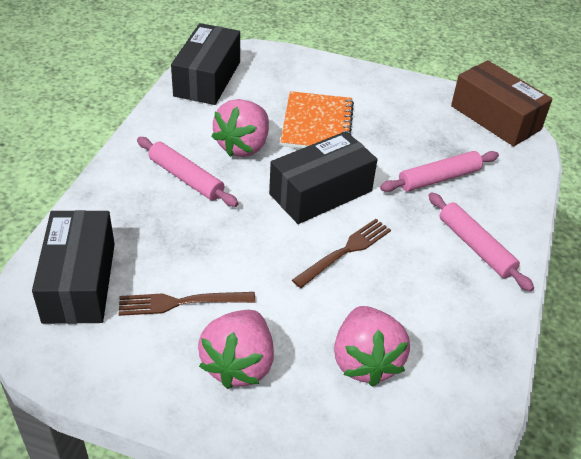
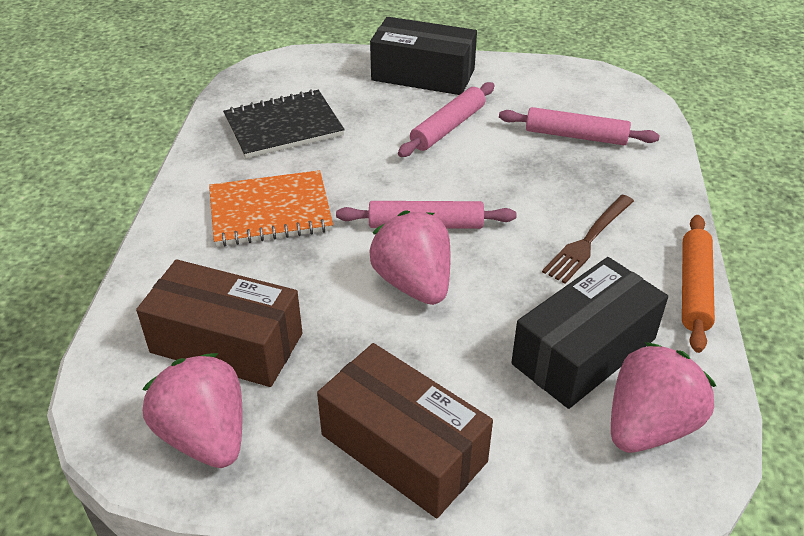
black box: 3 -> 2
black notebook: 0 -> 1
brown box: 1 -> 2
brown fork: 2 -> 1
orange rolling pin: 0 -> 1

